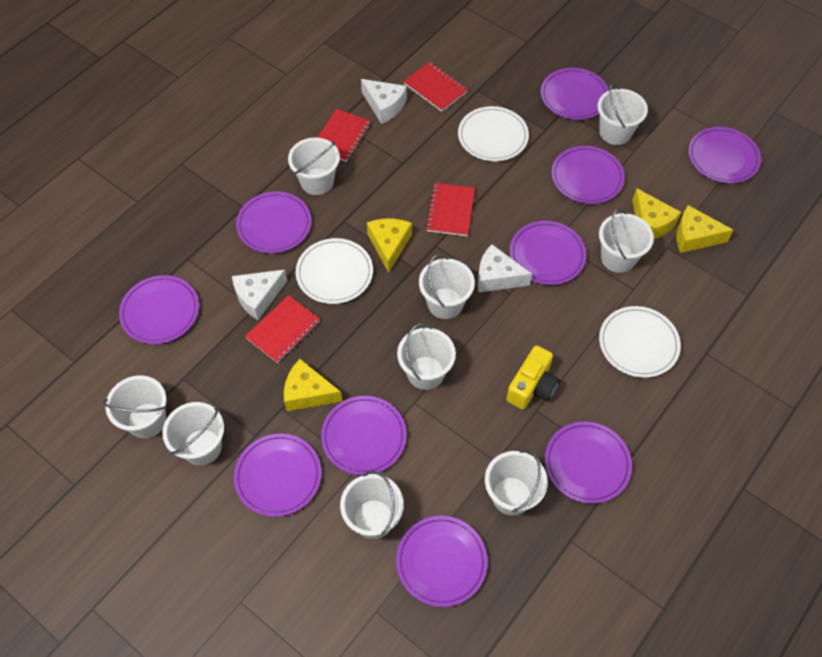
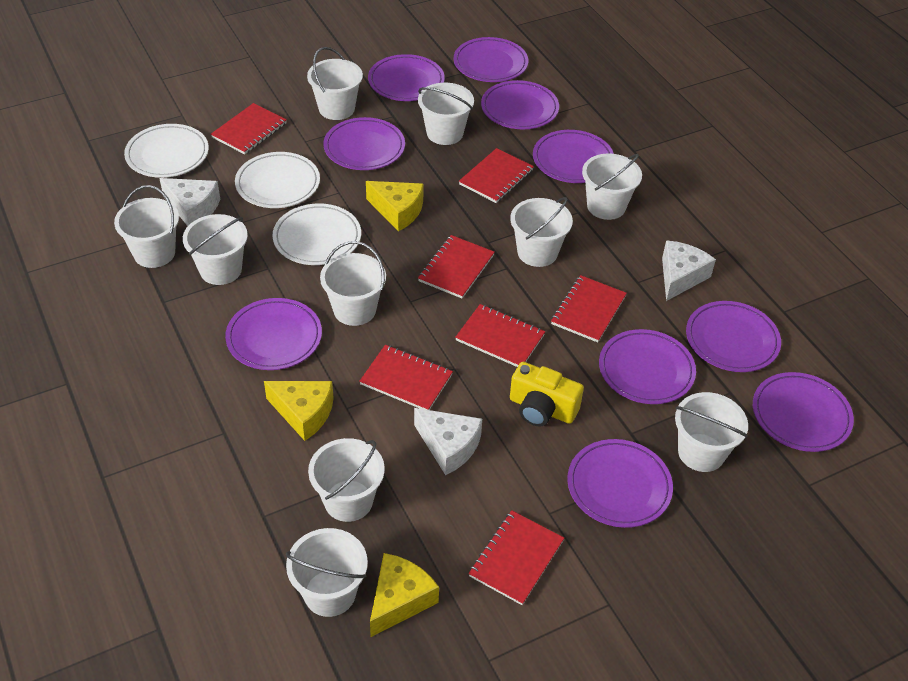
red notebook: 4 -> 7
white bucket: 9 -> 10
yellow cheese: 4 -> 3

